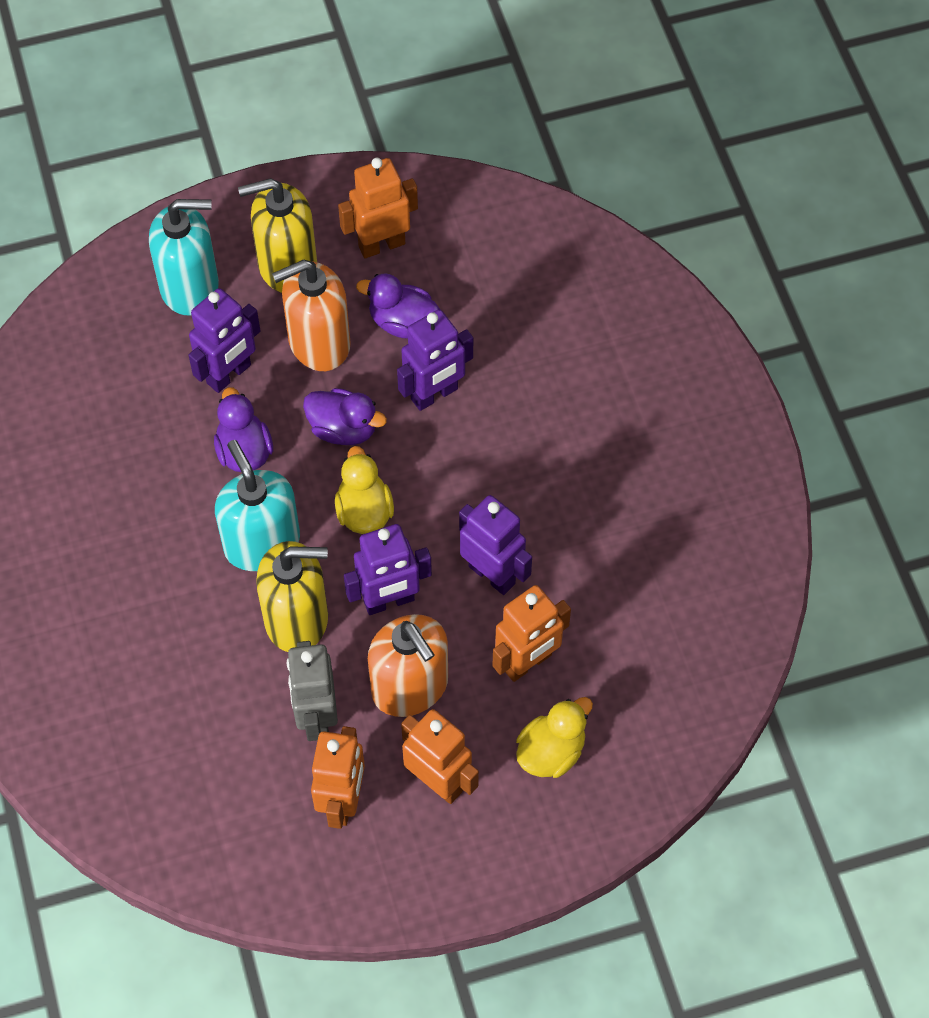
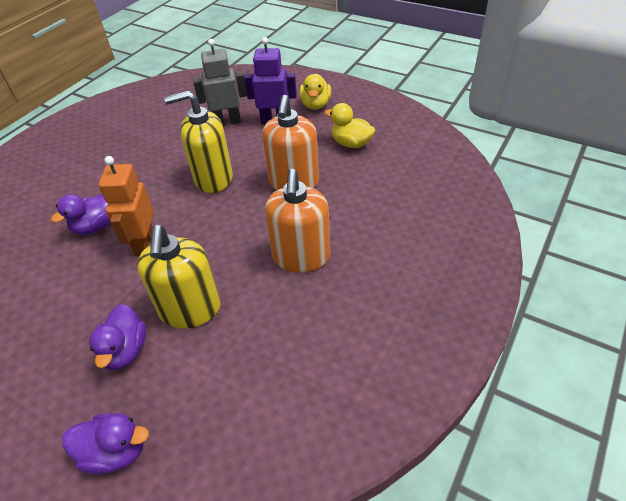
orange robot: 4 -> 1
purple robot: 4 -> 1
turquoise soap dispenser: 2 -> 0

